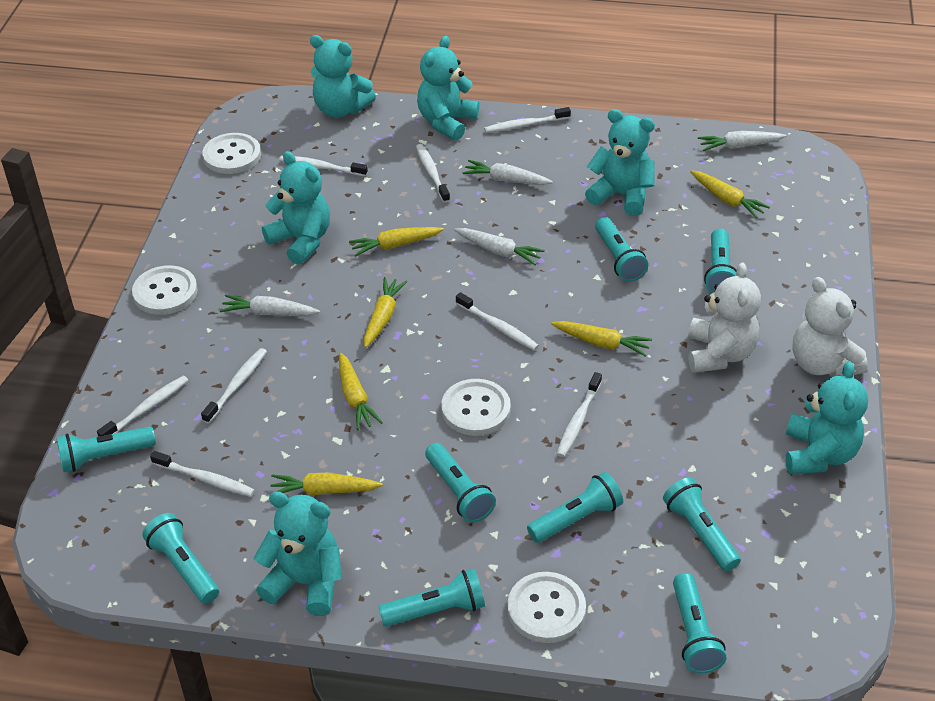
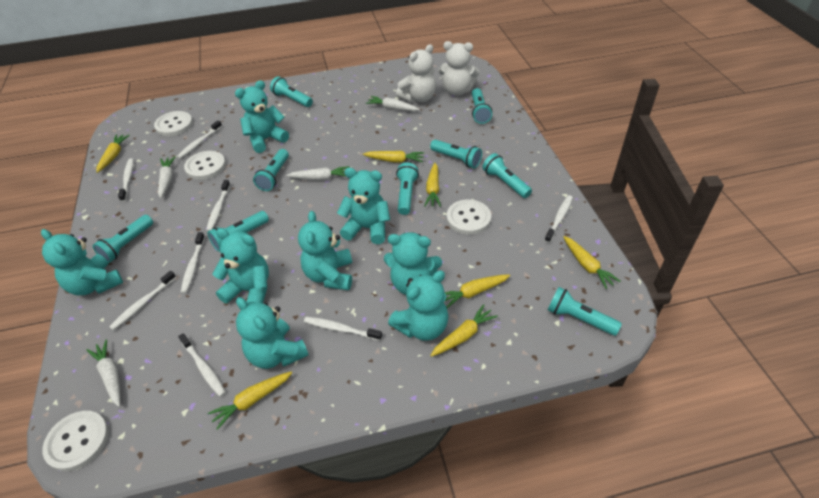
turquoise teddy bear: 6 -> 8
yellow carrot: 6 -> 7

